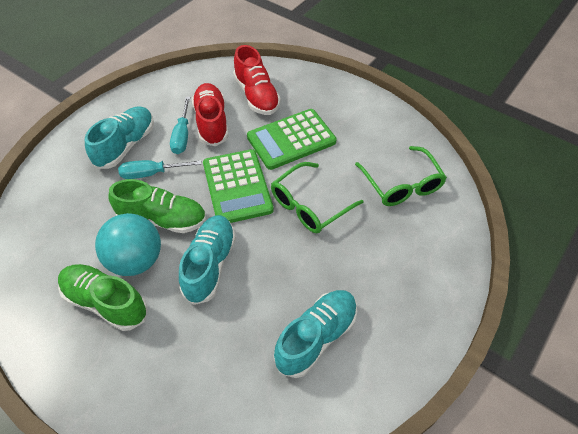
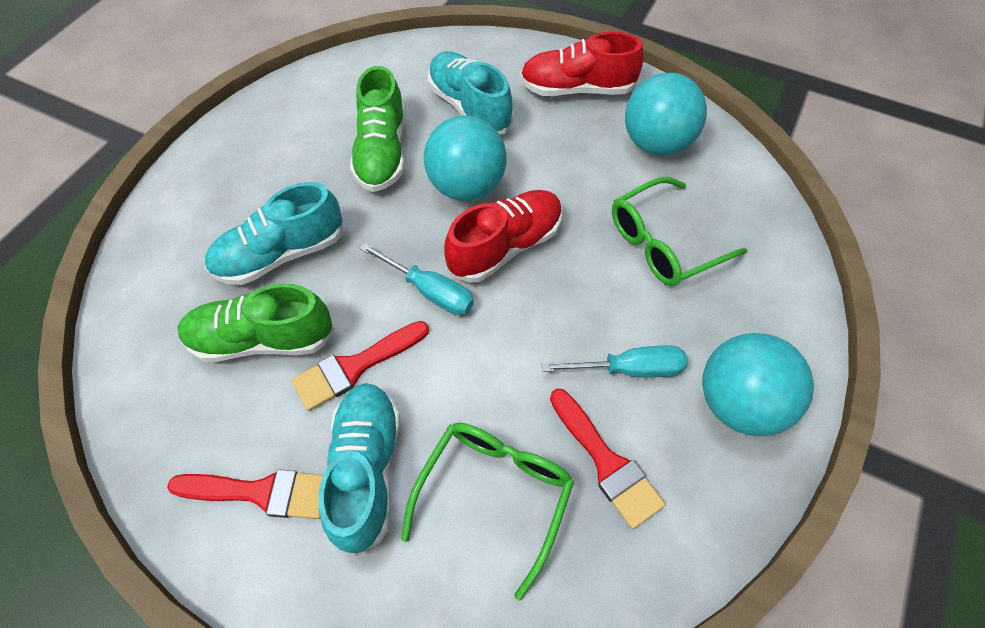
green calculator: 2 -> 0
red brush: 0 -> 3
turquoise ball: 1 -> 3

